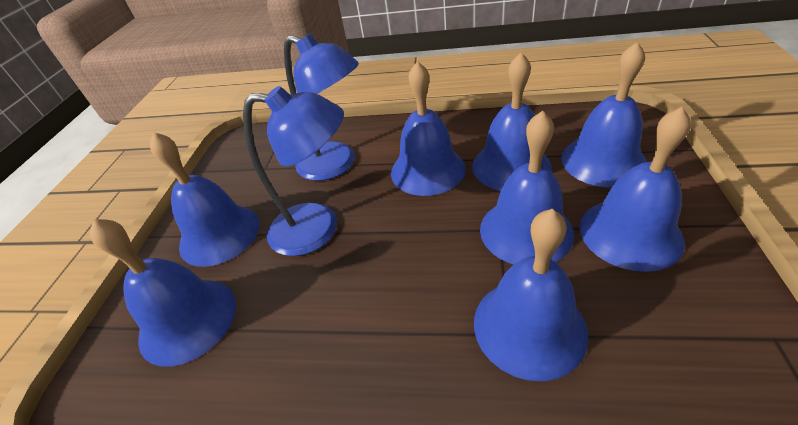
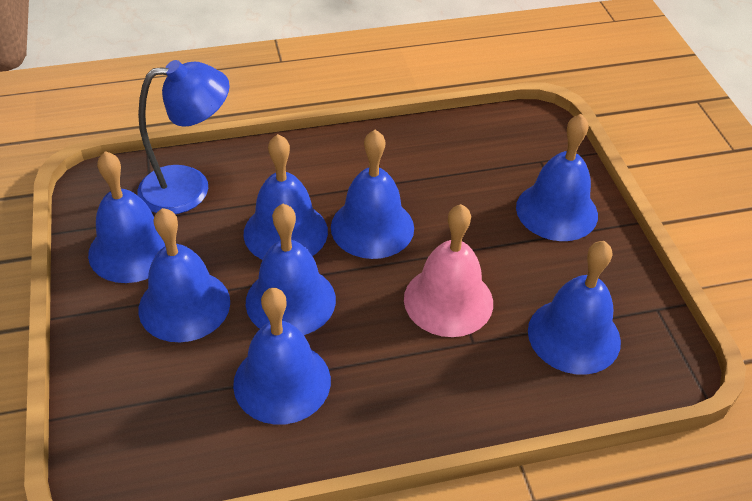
blue lamp: 2 -> 1
pink bell: 0 -> 1

